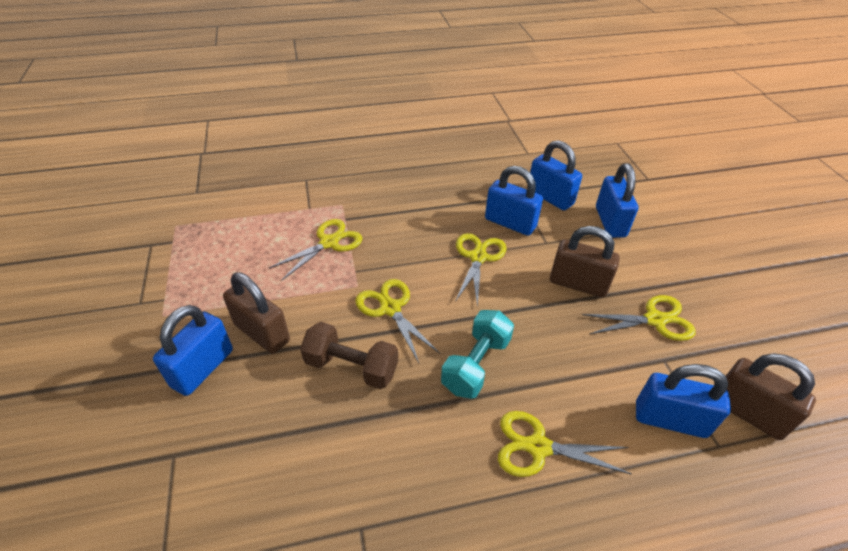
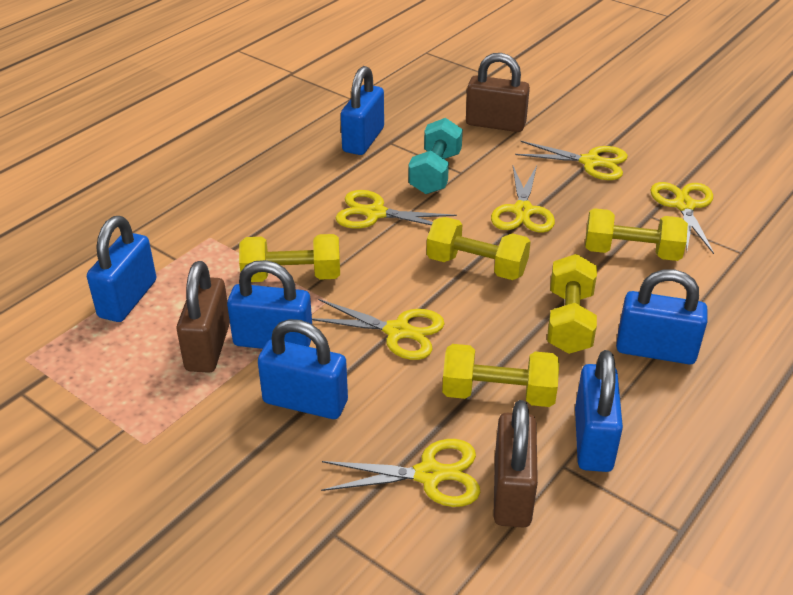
blue padlock: 5 -> 6
brown dumbbell: 1 -> 0
yellow dumbbell: 0 -> 5
yellow scissors: 5 -> 6

